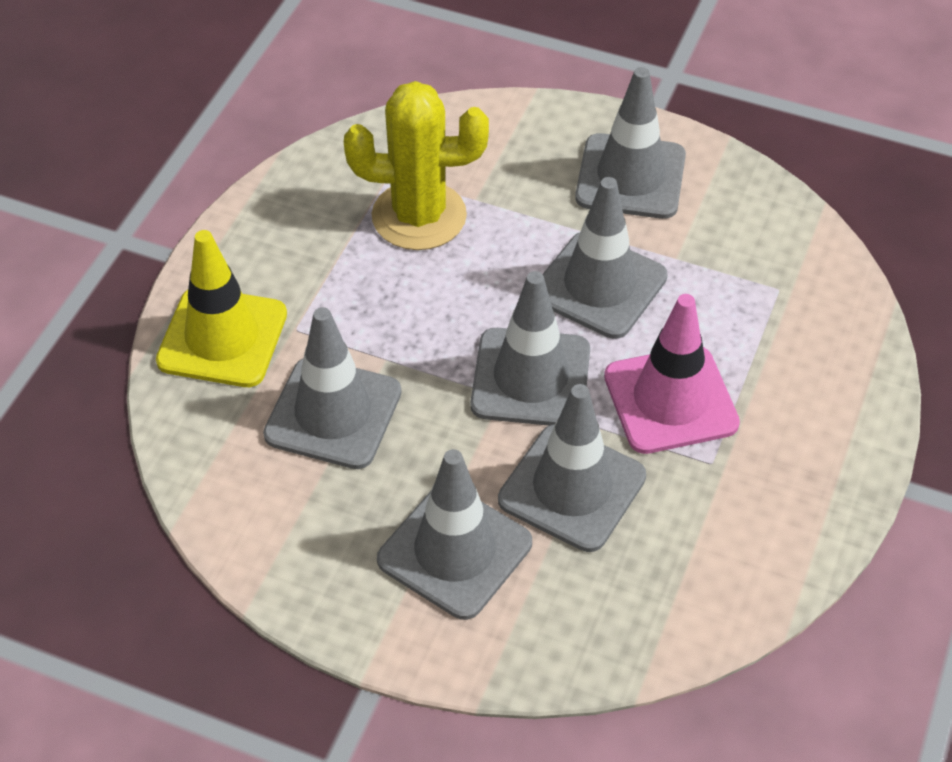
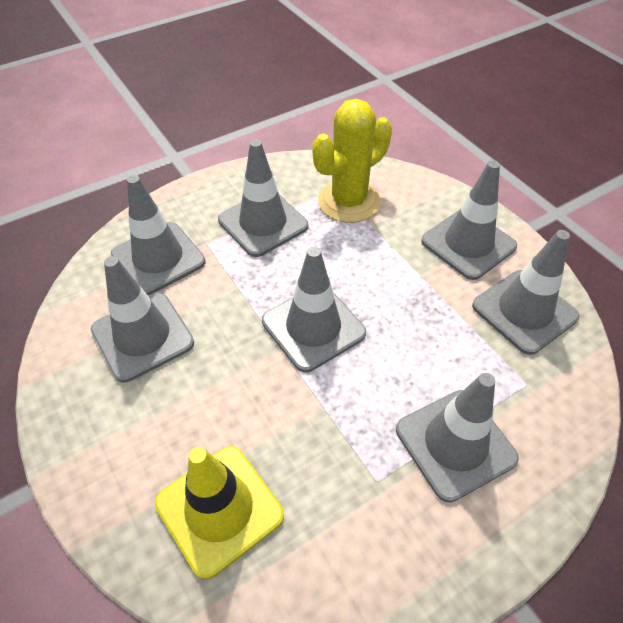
grey traffic cone: 6 -> 7
pink traffic cone: 1 -> 0

